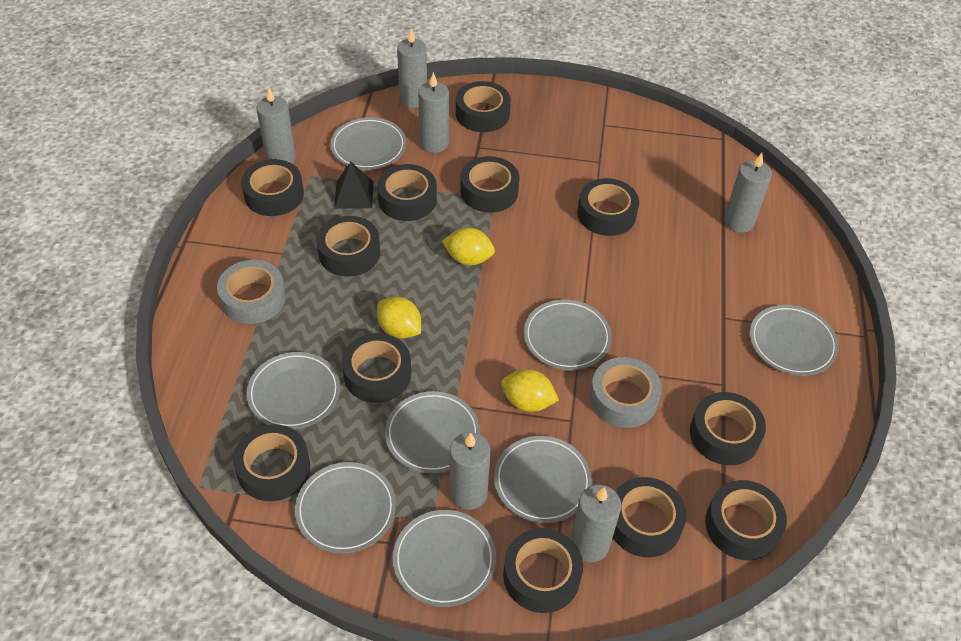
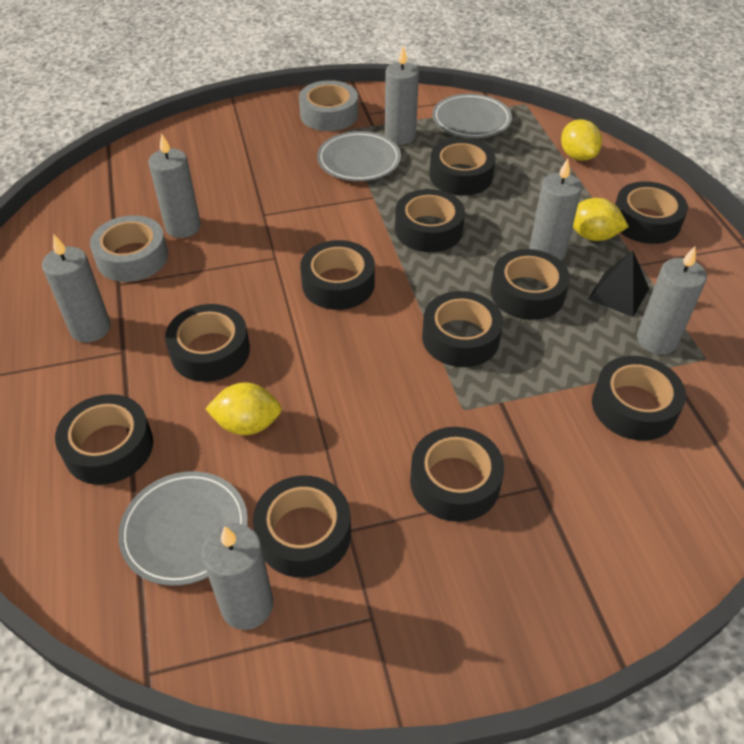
black tape: 12 -> 11
grey plate: 8 -> 3

